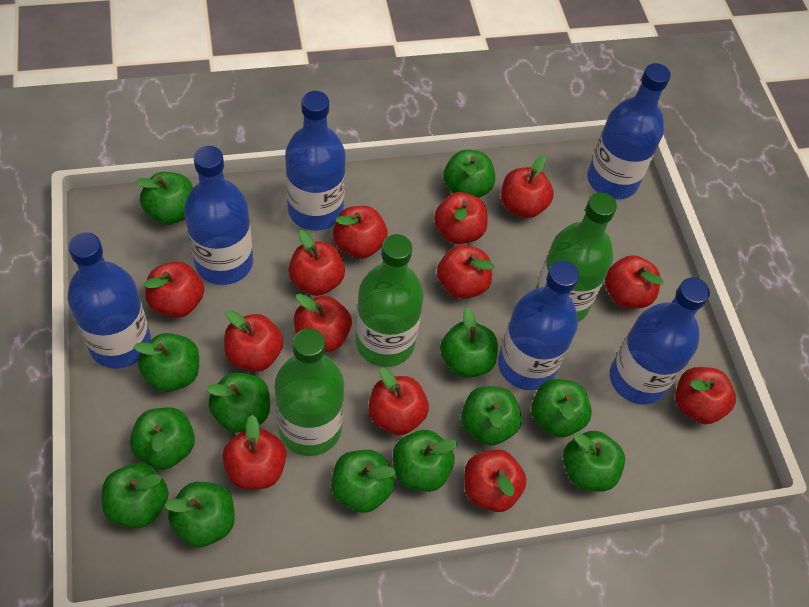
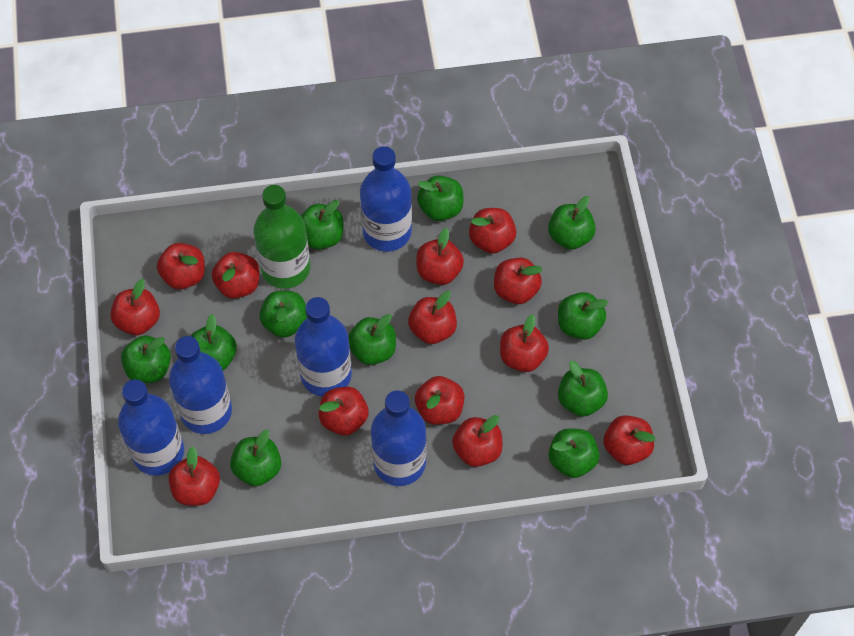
blue bottle: 6 -> 5
green apple: 13 -> 11
green bottle: 3 -> 1

